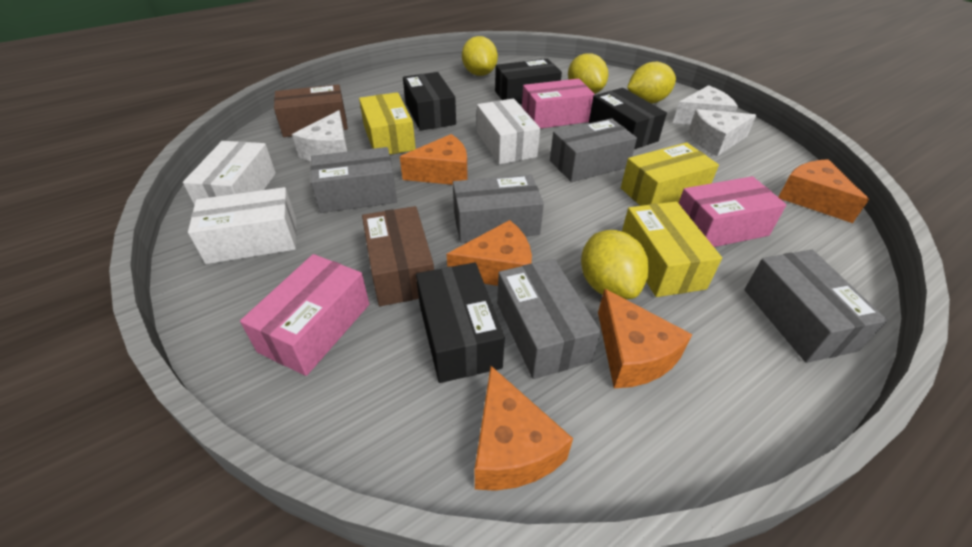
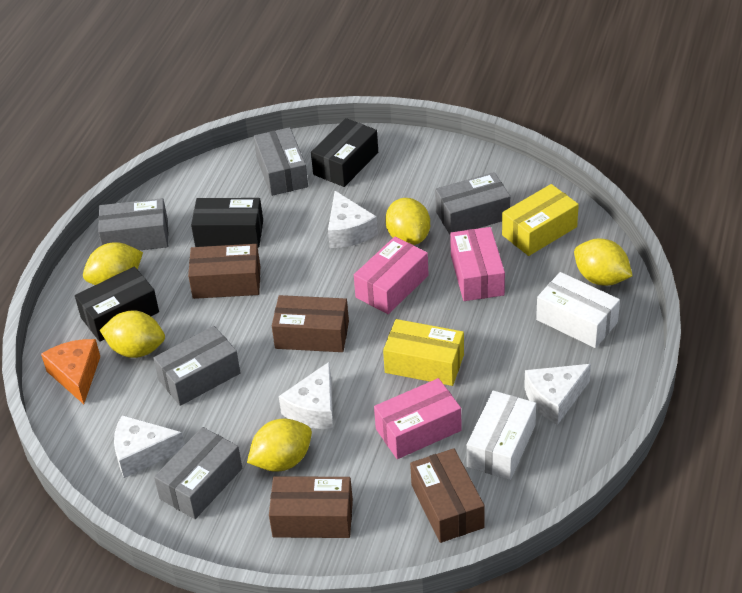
black box: 4 -> 3
brown box: 2 -> 4
orange cheese: 5 -> 1
white box: 3 -> 2
white cheese: 3 -> 4
yellow box: 3 -> 2
yellow lemon: 4 -> 5

